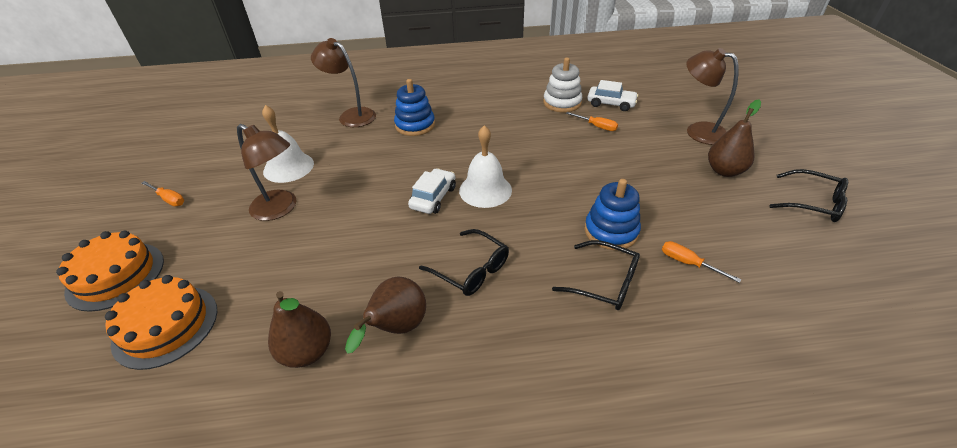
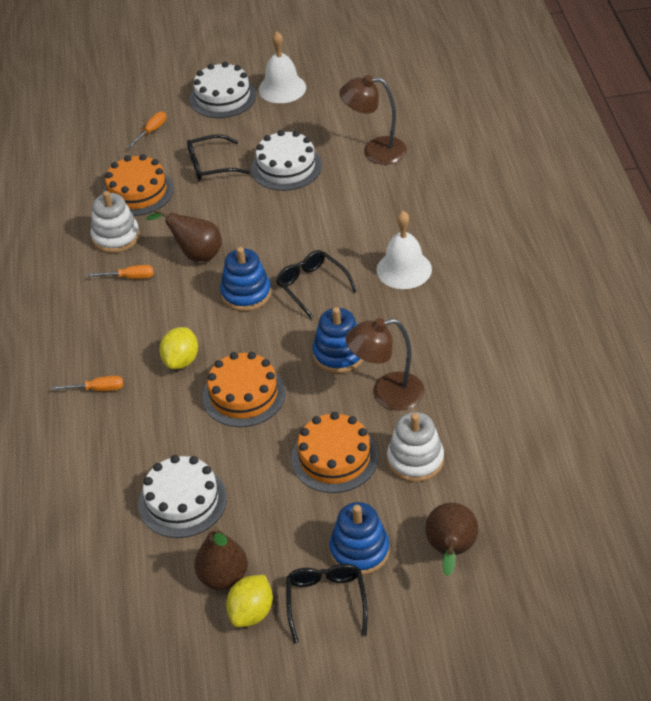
blue stacking toy: 2 -> 3
brown lamp: 3 -> 2
orange cake: 2 -> 3
white cake: 0 -> 3
white car: 2 -> 0
white stacking toy: 1 -> 2
yellow lemon: 0 -> 2

